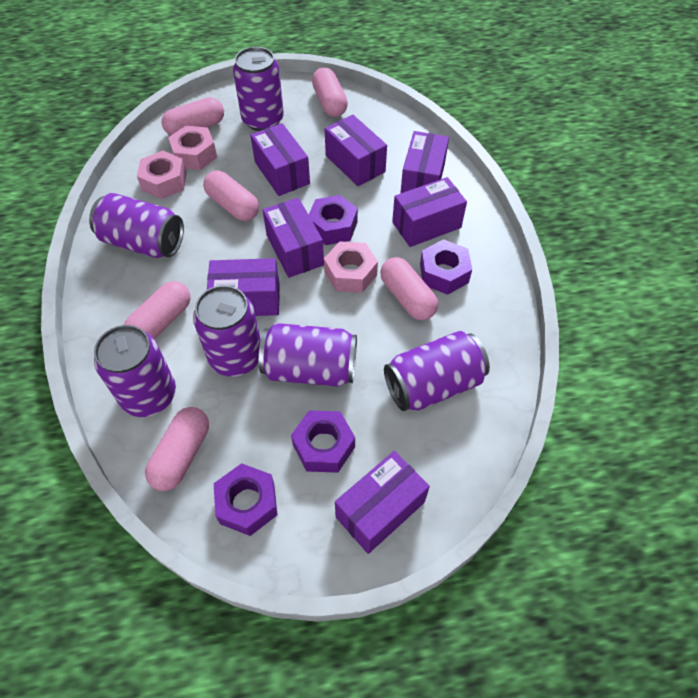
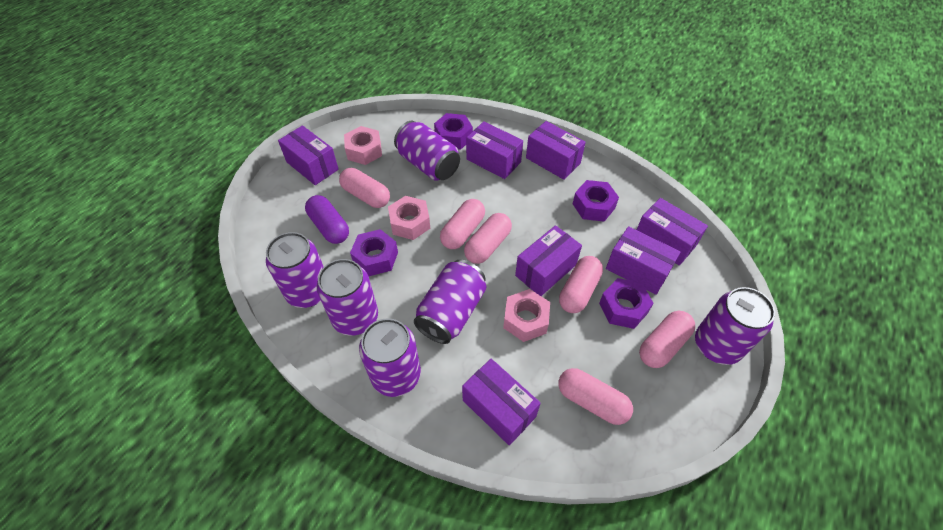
purple capsule: 0 -> 1

